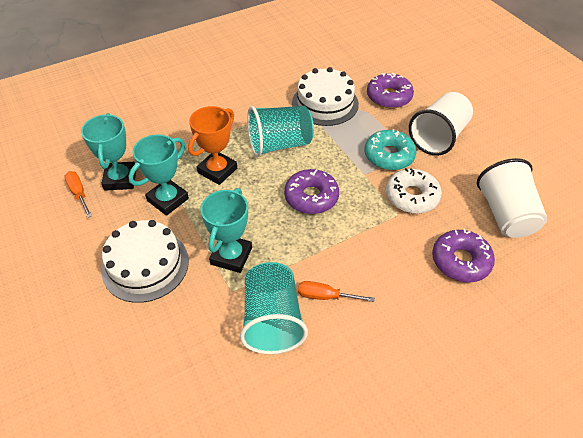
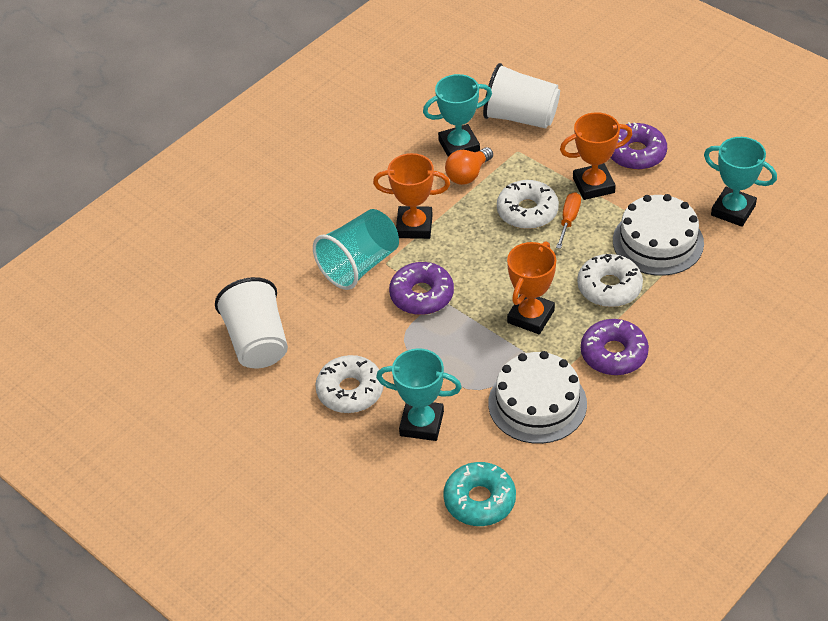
orange light bulb: 0 -> 1
orange screwdriver: 2 -> 1
orange trophy: 1 -> 3
turquoise cup: 2 -> 1
white donut: 1 -> 3

